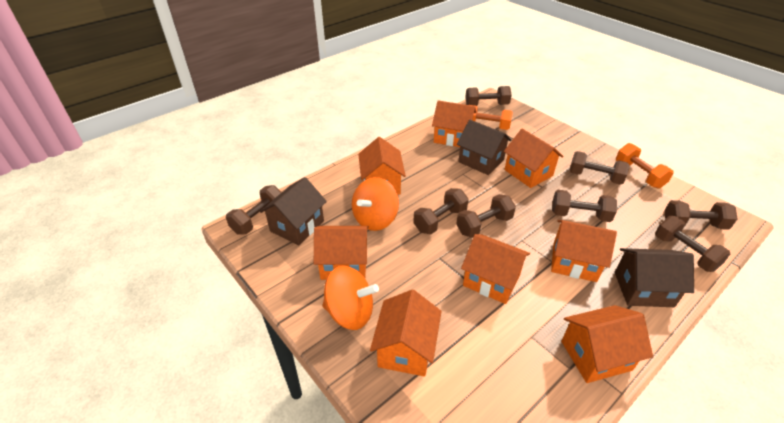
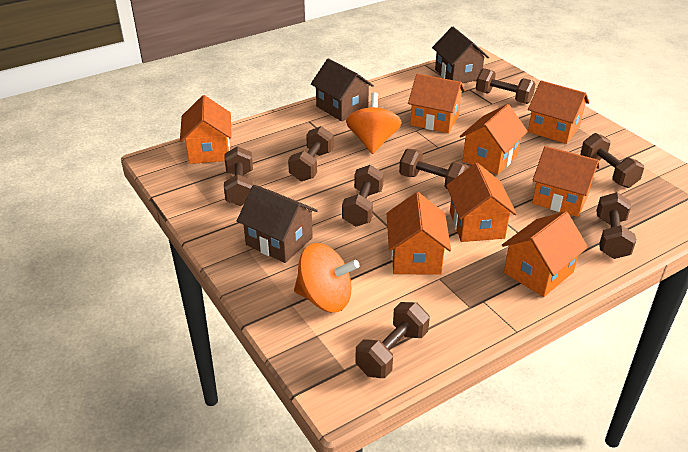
orange dumbbell: 2 -> 0

